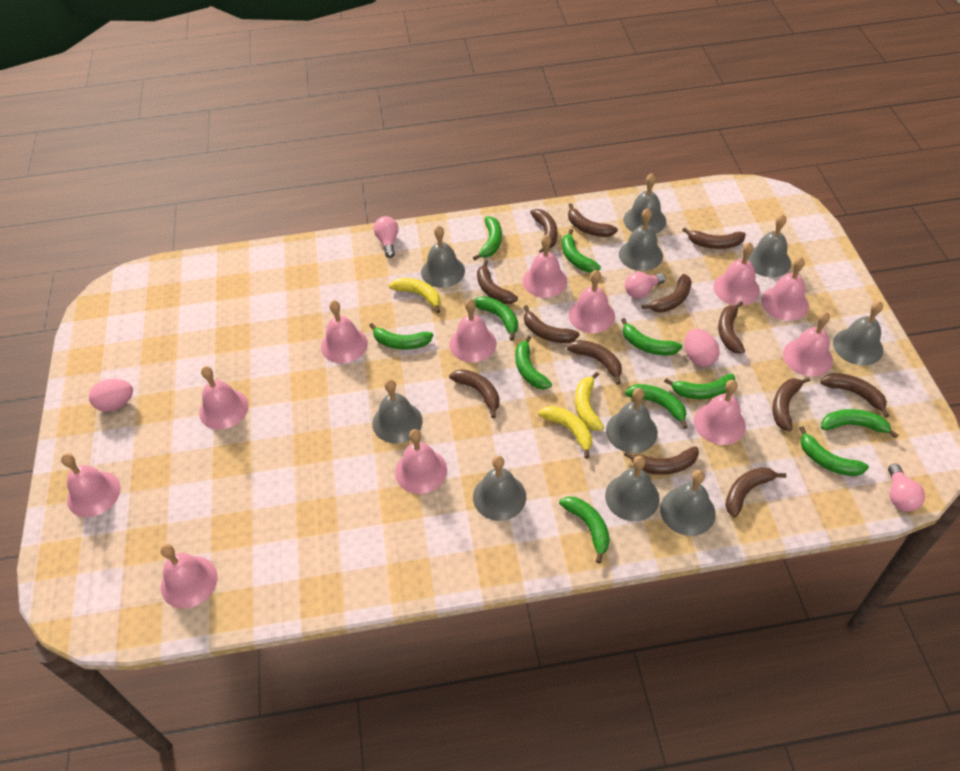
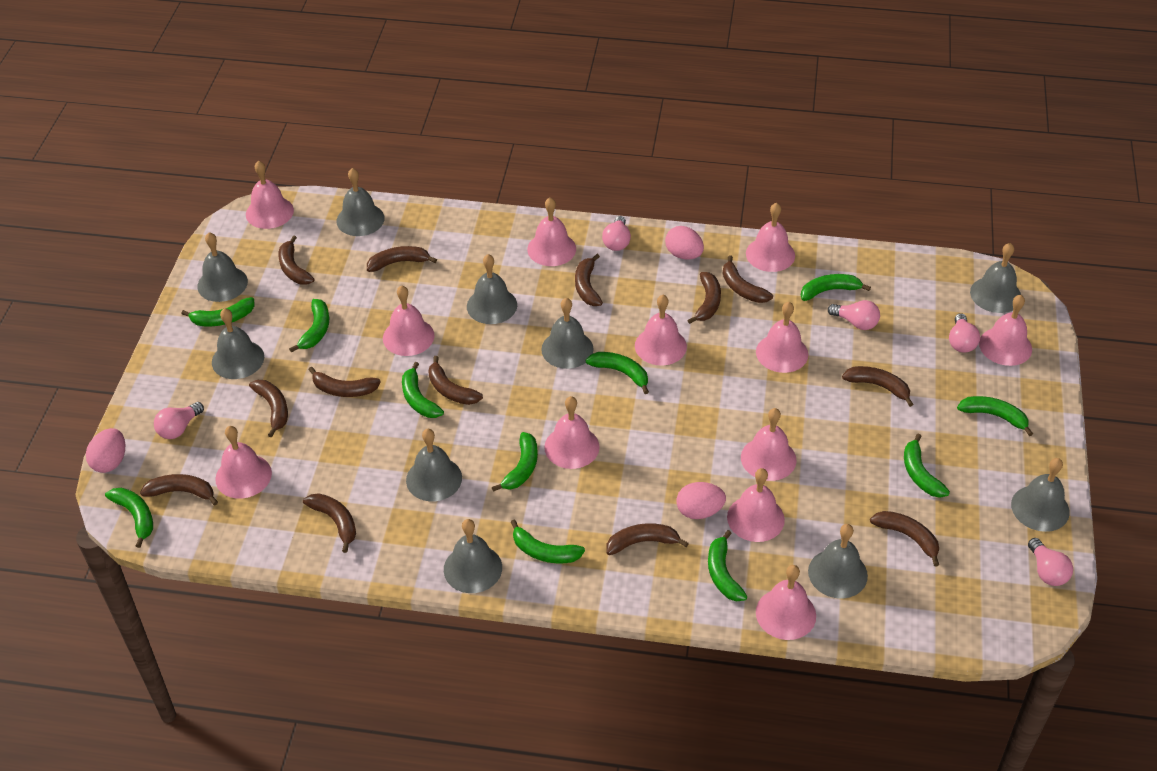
pink egg: 2 -> 3
pink light bulb: 3 -> 5
yellow banana: 3 -> 0

